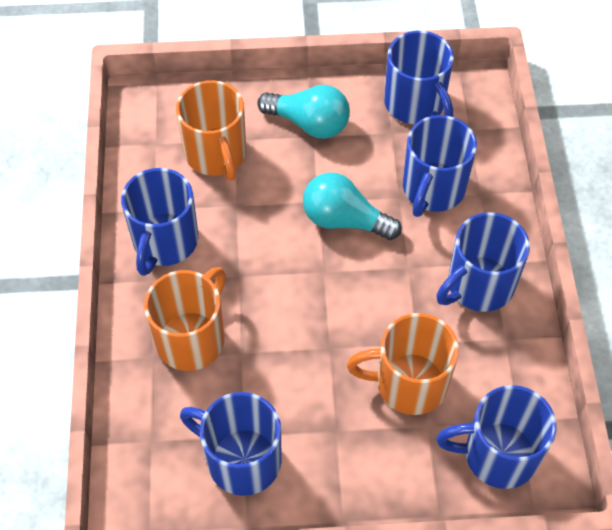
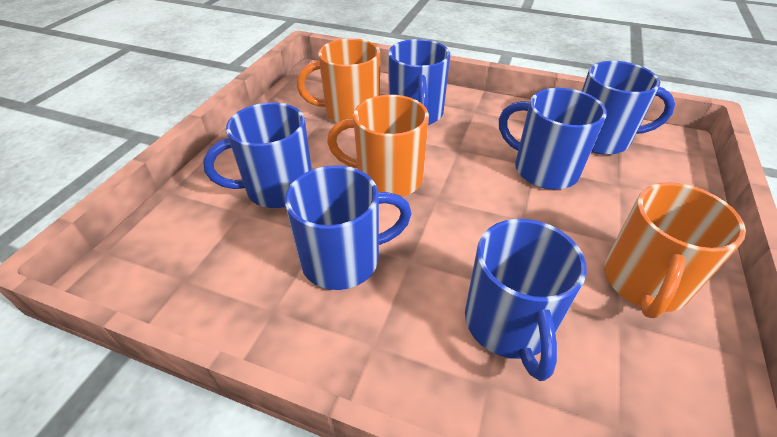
turquoise light bulb: 2 -> 0

